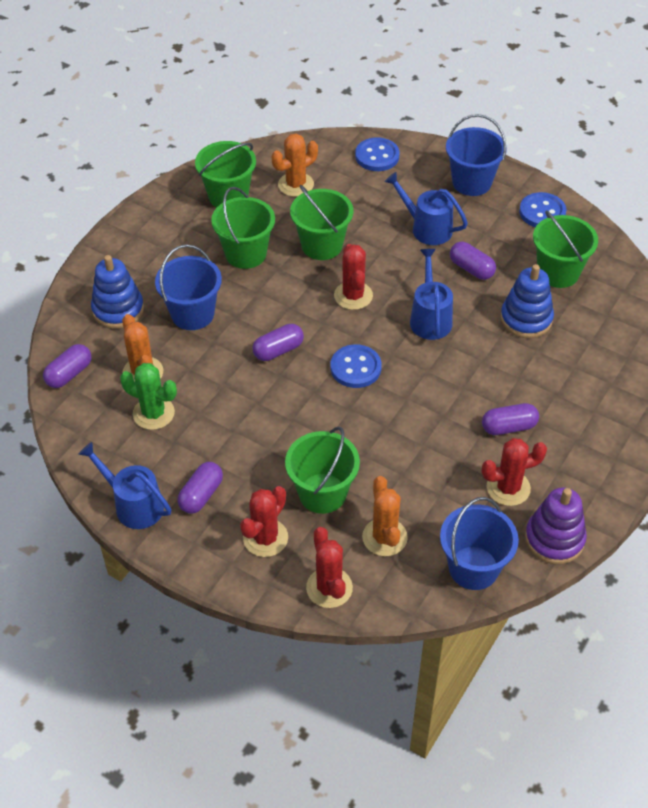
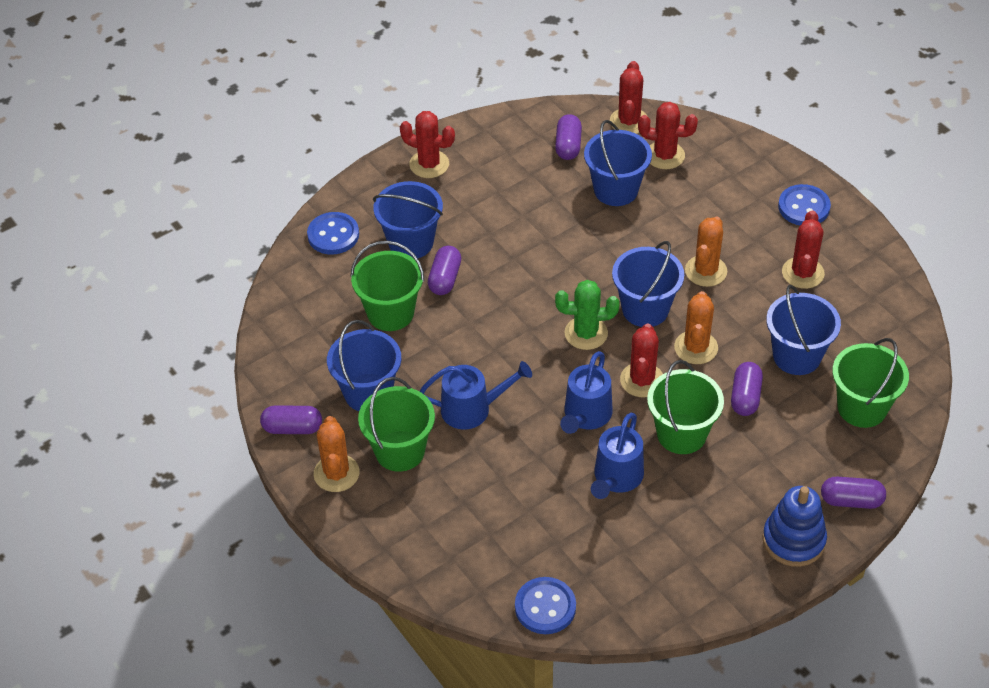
blue bucket: 3 -> 5
blue stacking toy: 2 -> 1
green bucket: 5 -> 4
purple stacking toy: 1 -> 0
red cactus: 4 -> 5

